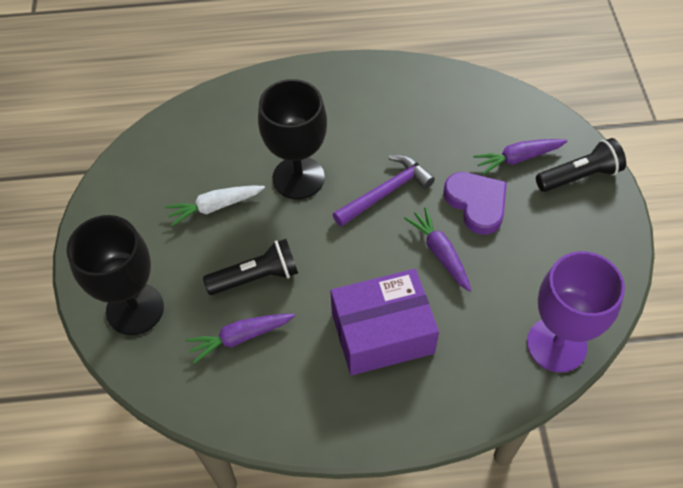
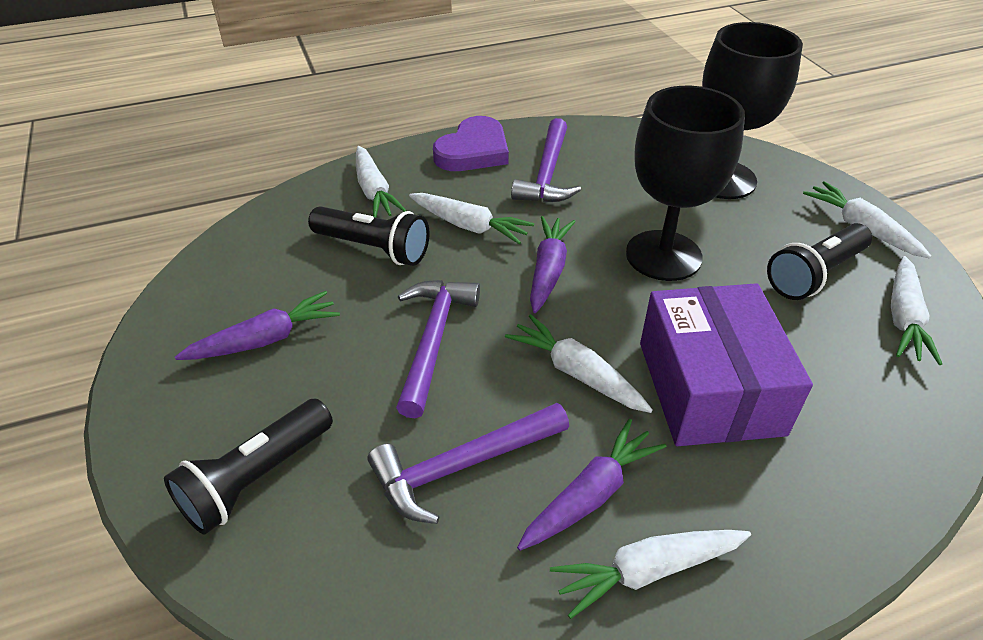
black flashlight: 2 -> 3
purple goblet: 1 -> 0
purple hammer: 1 -> 3
white carrot: 1 -> 6

